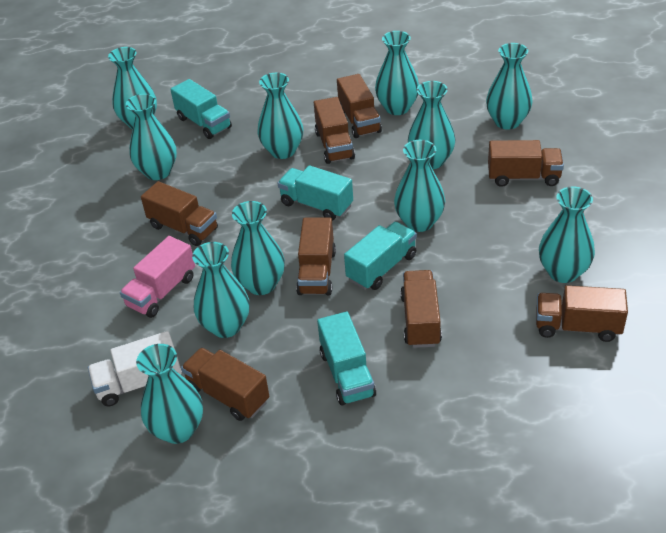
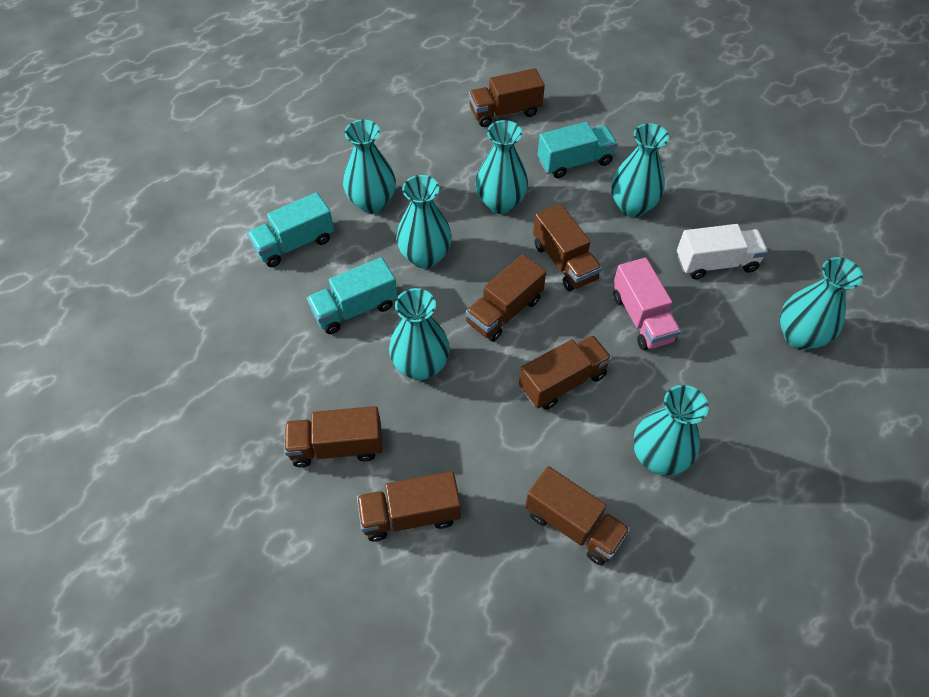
brown truck: 8 -> 7
turquoise truck: 4 -> 3
turquoise vase: 11 -> 7

